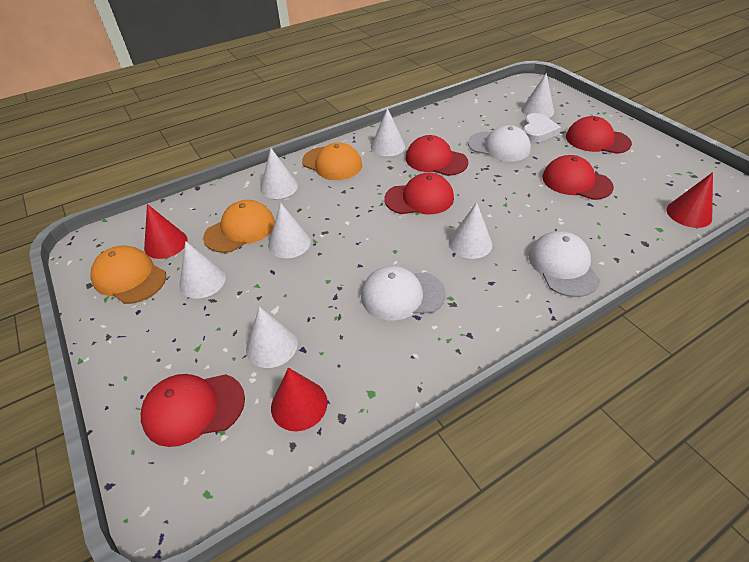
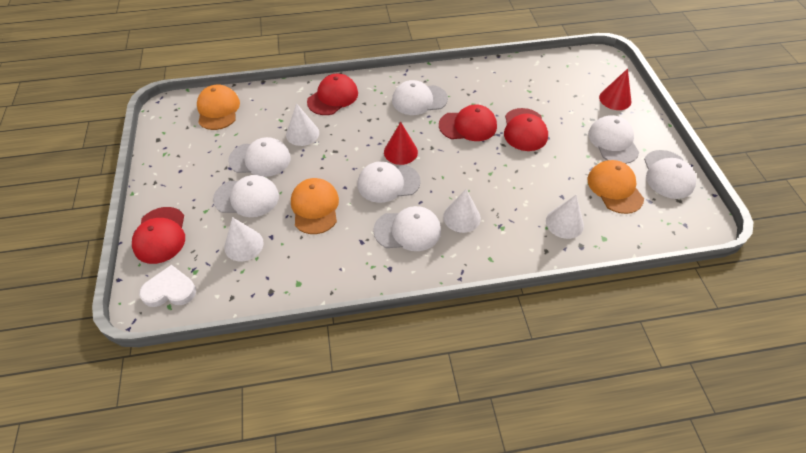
red cap: 5 -> 4
red cone: 3 -> 2
white cap: 3 -> 7
white cone: 7 -> 4

